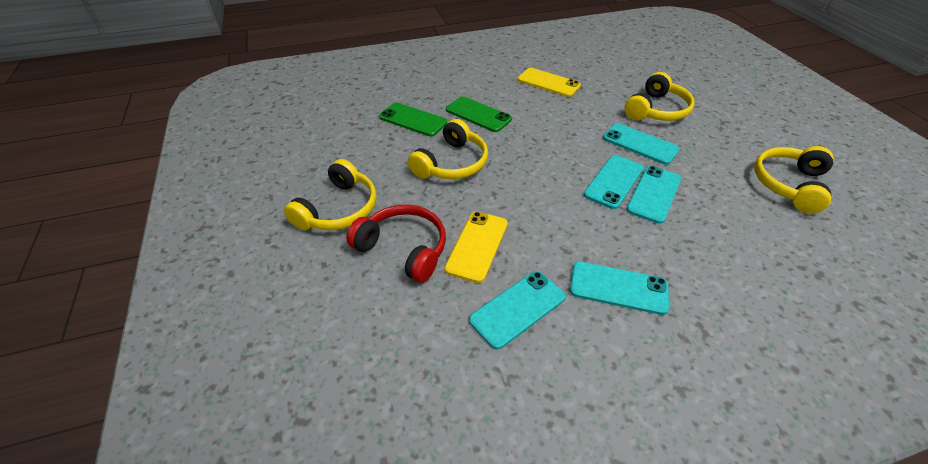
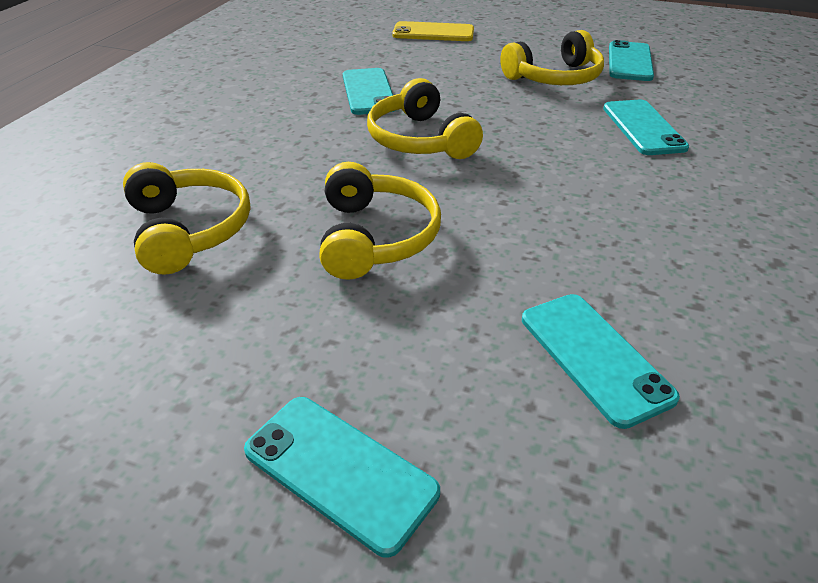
green phone: 2 -> 0
red headphones: 1 -> 0
yellow phone: 2 -> 1

